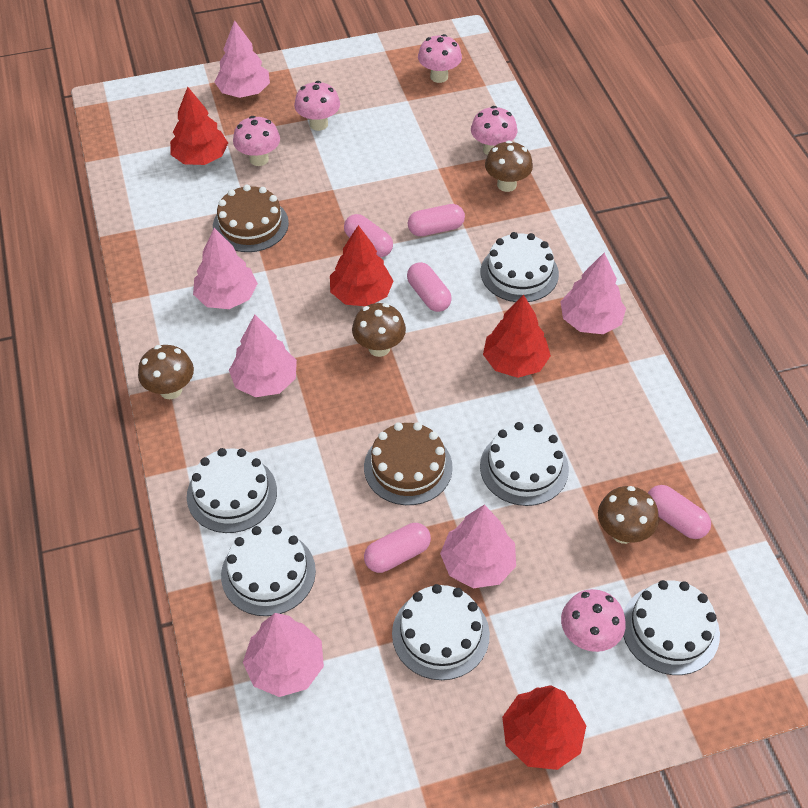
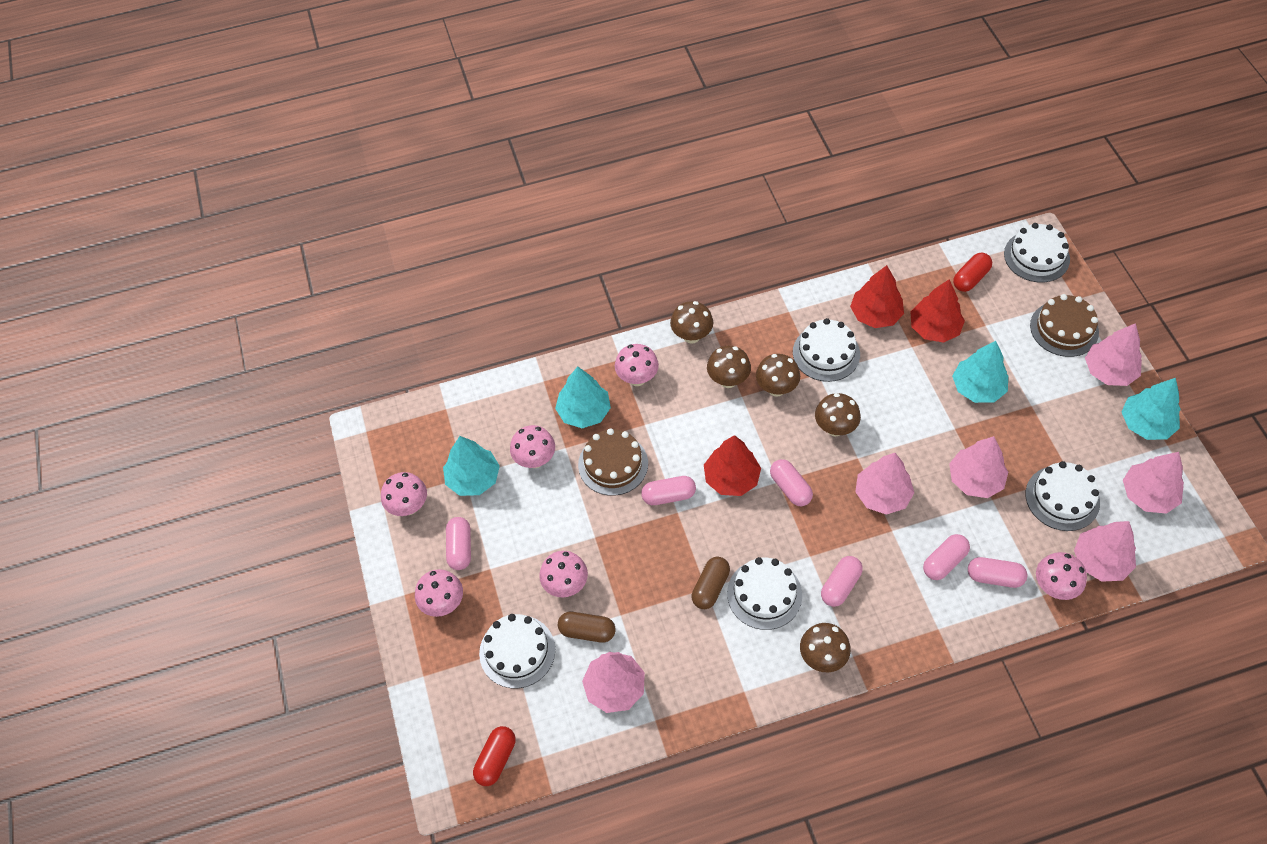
brown capsule: 0 -> 2
brown mushroom: 4 -> 5
pink capsule: 5 -> 6
pink mushroom: 5 -> 6
red capsule: 0 -> 2
red tree: 4 -> 3
turquoise tree: 0 -> 4
white cake: 6 -> 5

